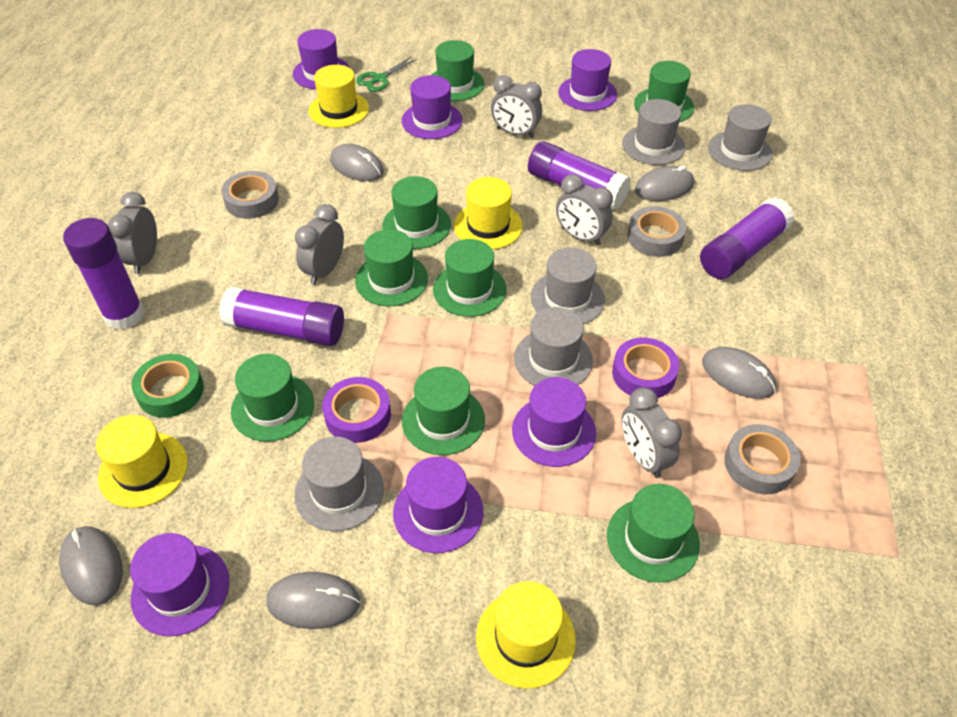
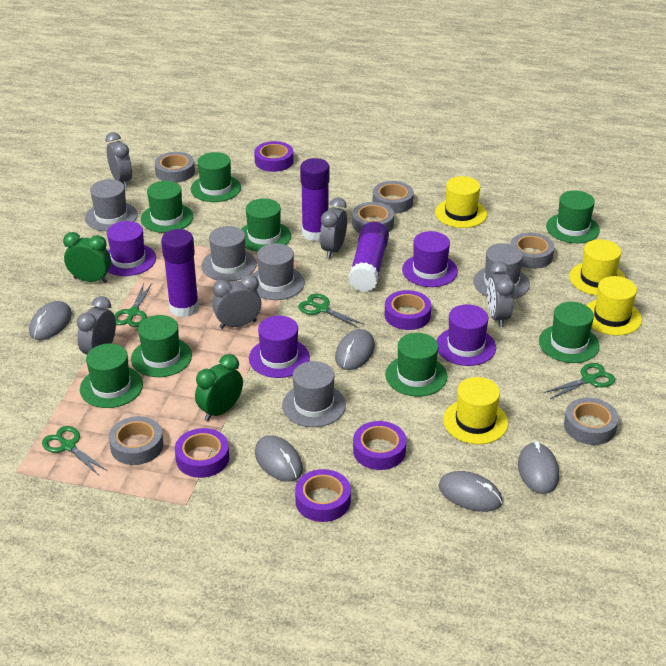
green clock: 0 -> 2
green scissors: 1 -> 4
green tape: 1 -> 0
grey tape: 3 -> 6
purple glue stick: 4 -> 3
purple hat: 6 -> 4
purple tape: 2 -> 5

